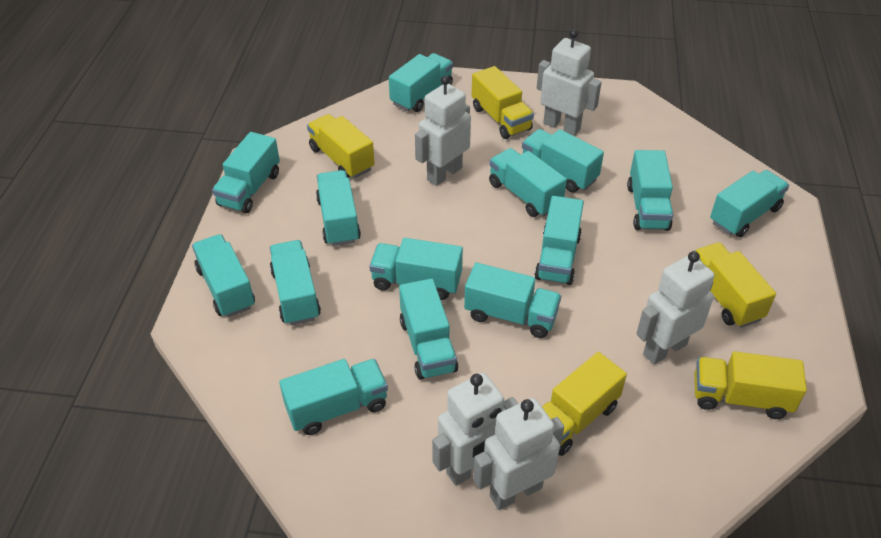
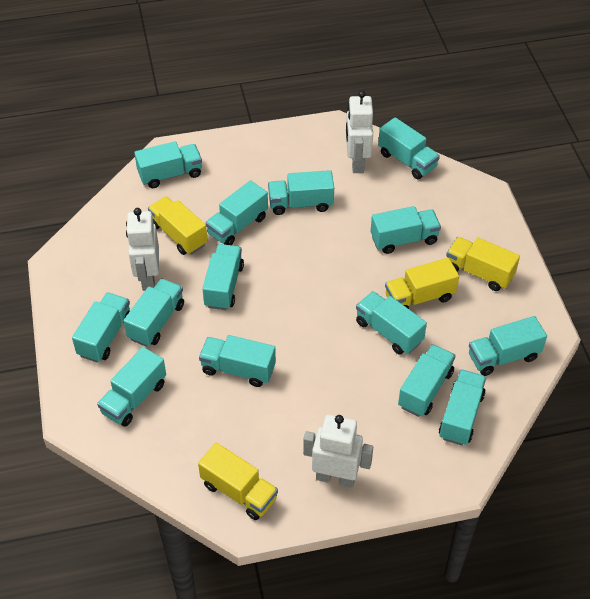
white robot: 5 -> 3
yellow truck: 5 -> 4

